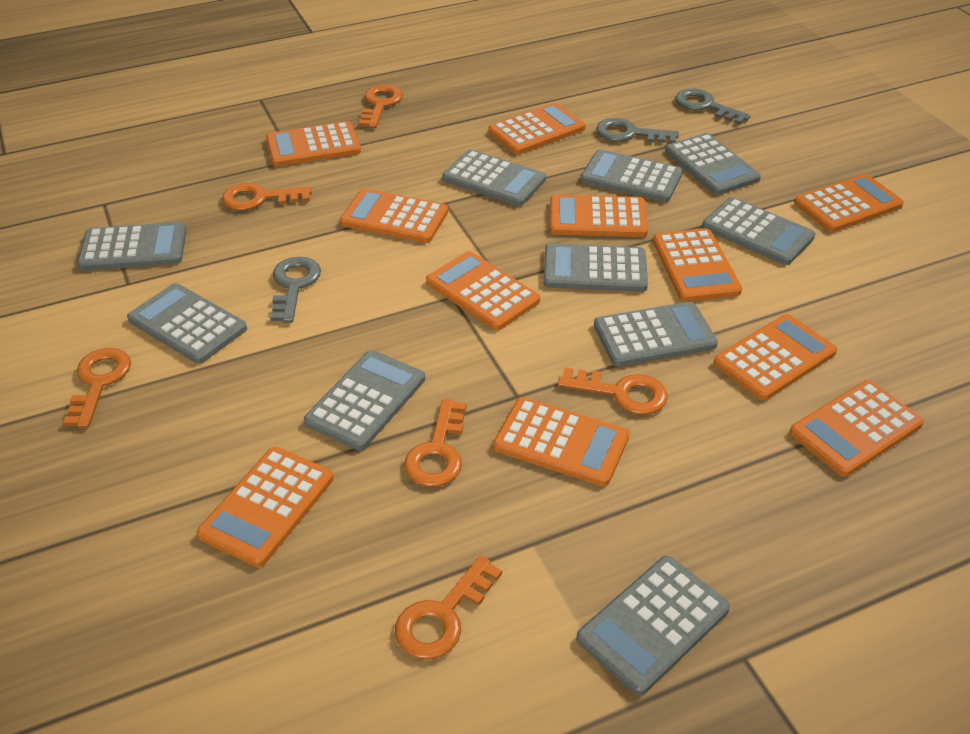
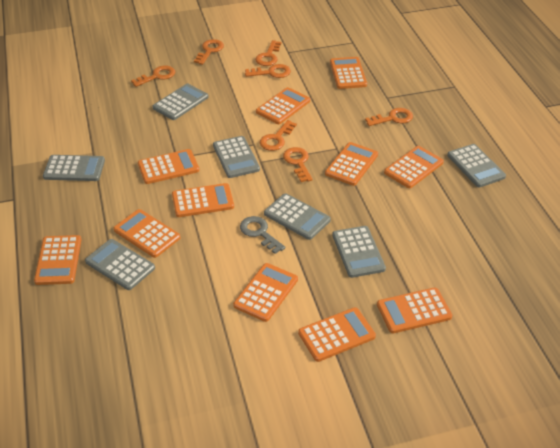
grey calculator: 10 -> 7
grey key: 3 -> 1
orange key: 6 -> 7

